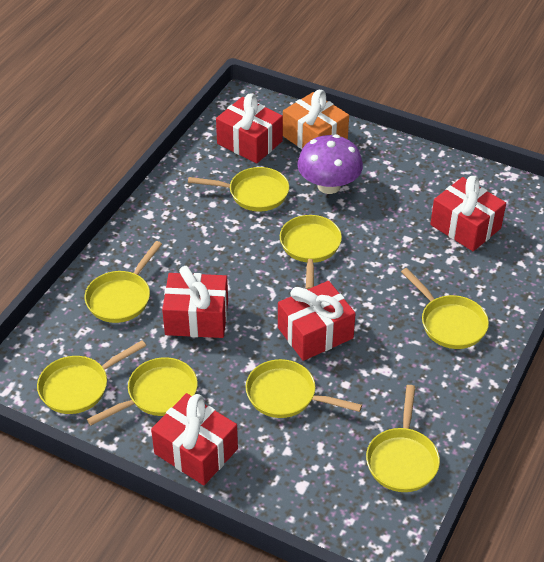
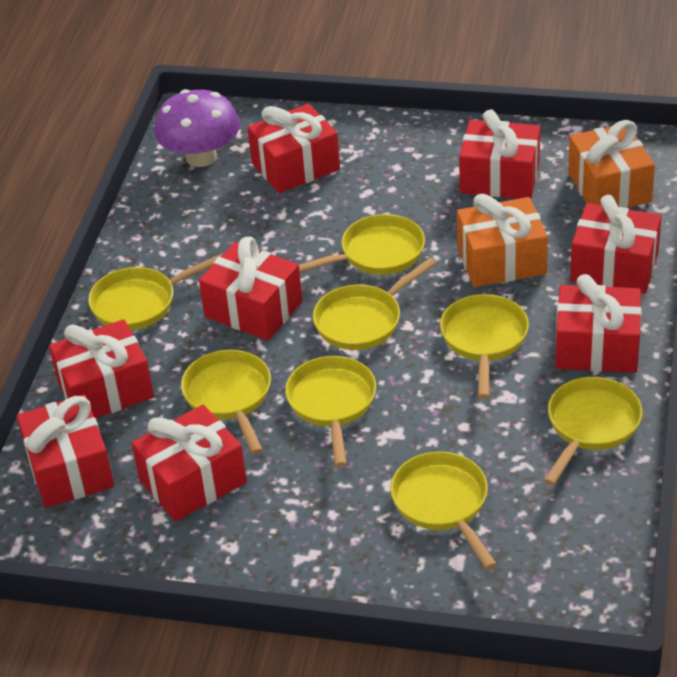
orange gift: 1 -> 2
red gift: 5 -> 8

